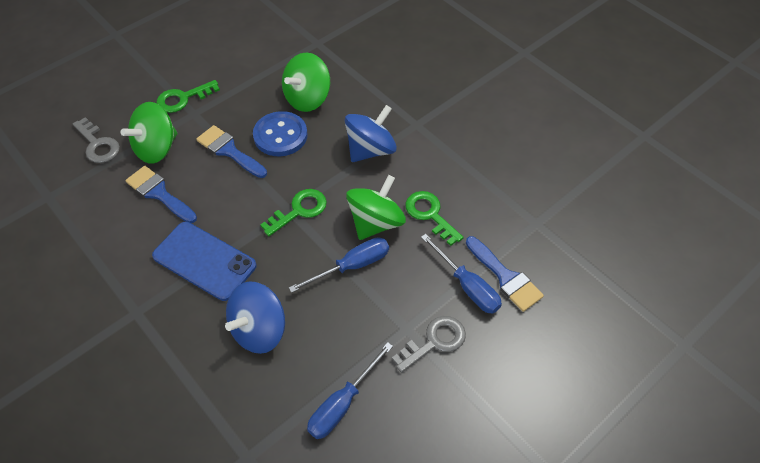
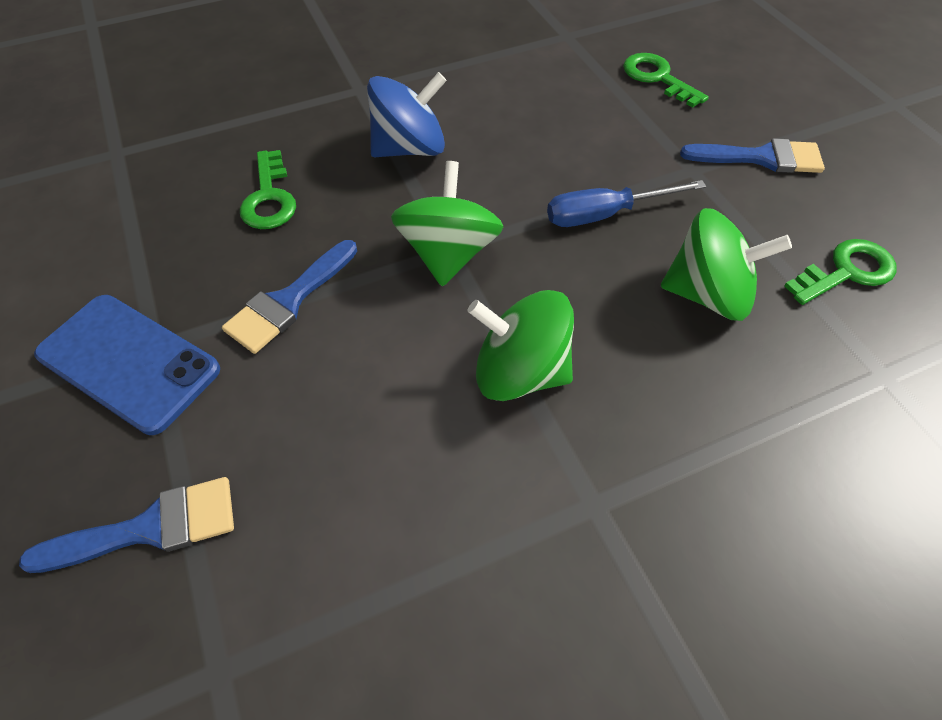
blue button: 1 -> 0
blue screwdriver: 3 -> 1
blue spinning top: 2 -> 1
grey key: 2 -> 0

